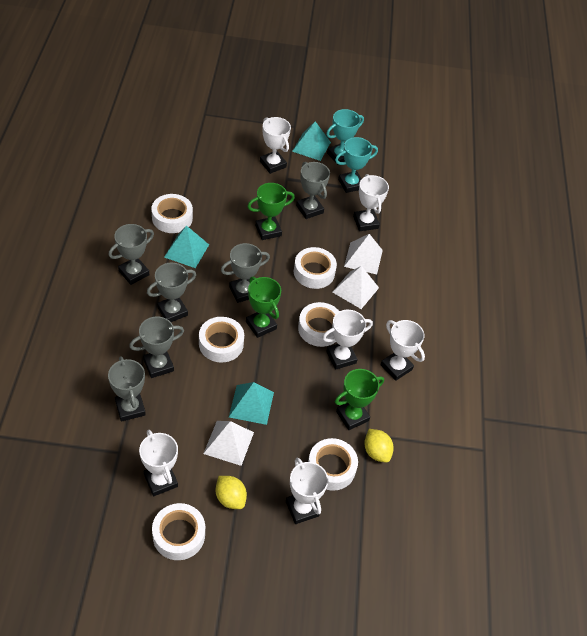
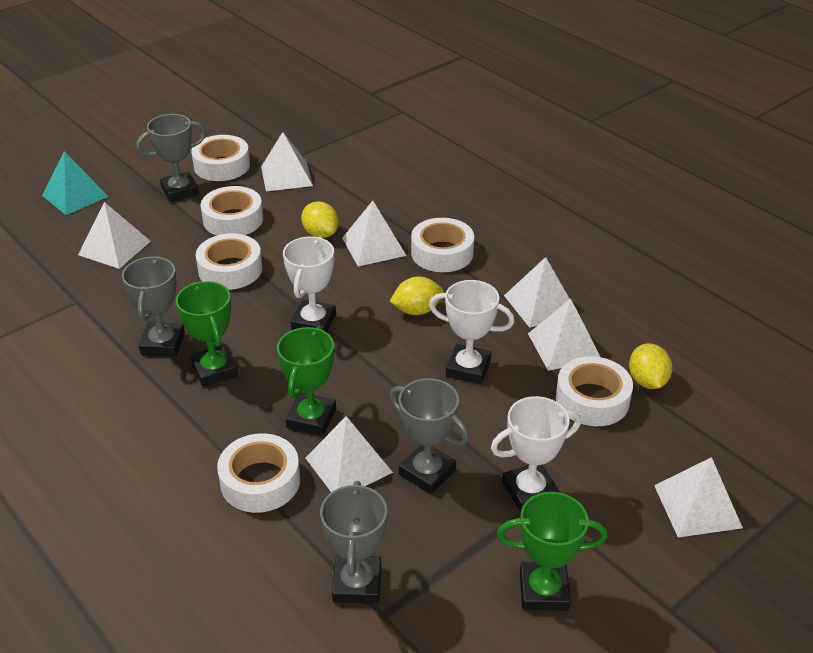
grey trophy: 6 -> 4
turquoise pyramid: 3 -> 1
turquoise trophy: 2 -> 0
white pyramid: 3 -> 7
white trophy: 6 -> 3
yellow lemon: 2 -> 3

